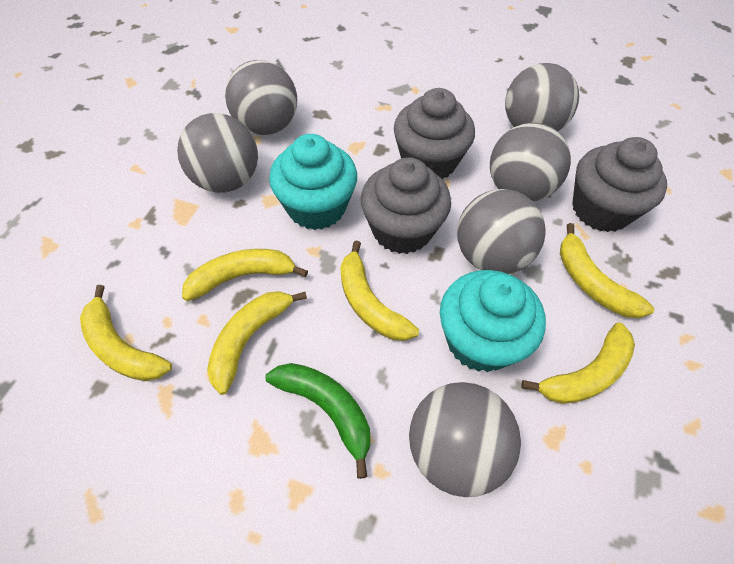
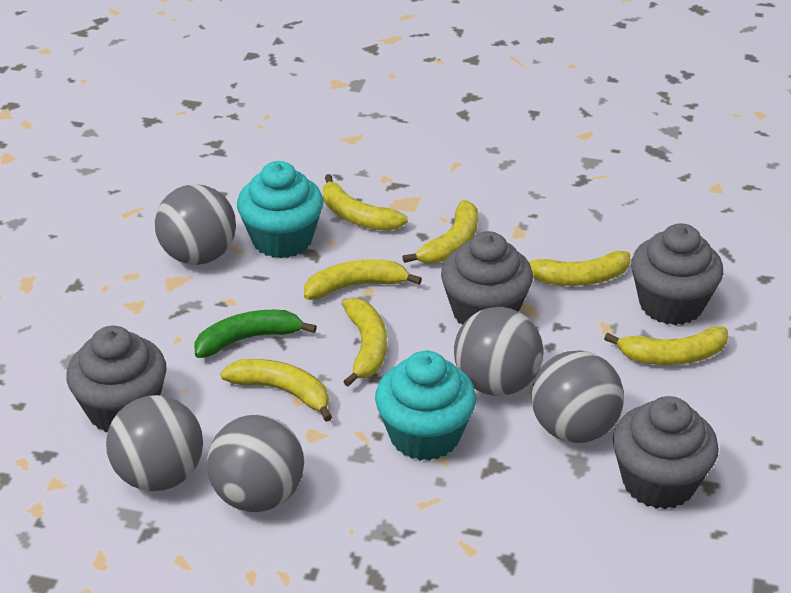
grey ball: 6 -> 5
grey cupcake: 3 -> 4
yellow banana: 6 -> 7

